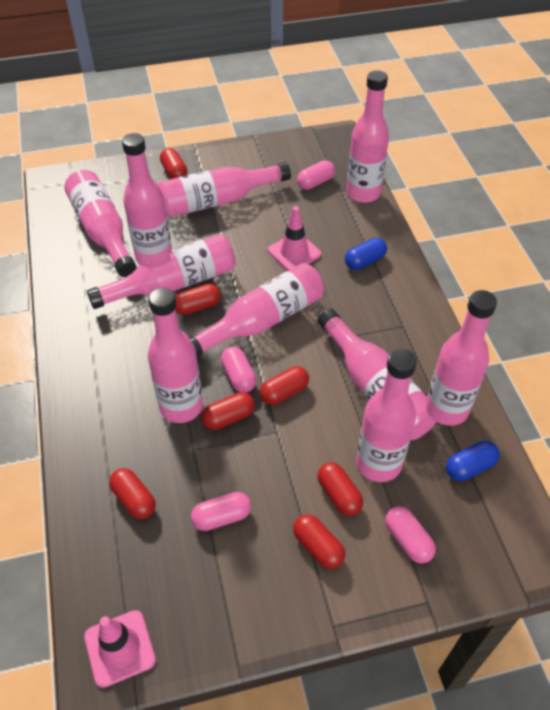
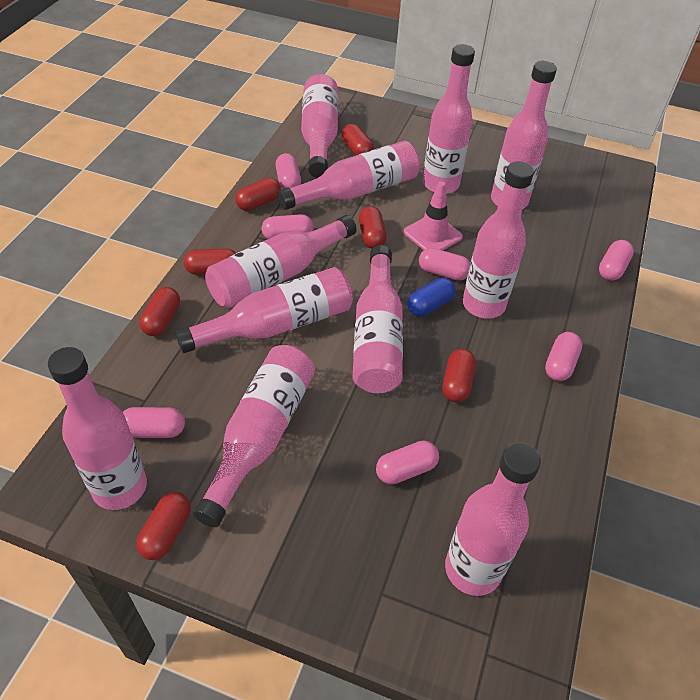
blue capsule: 2 -> 1
pink bottle: 10 -> 11
pink capsule: 4 -> 7
pink traffic cone: 2 -> 1

